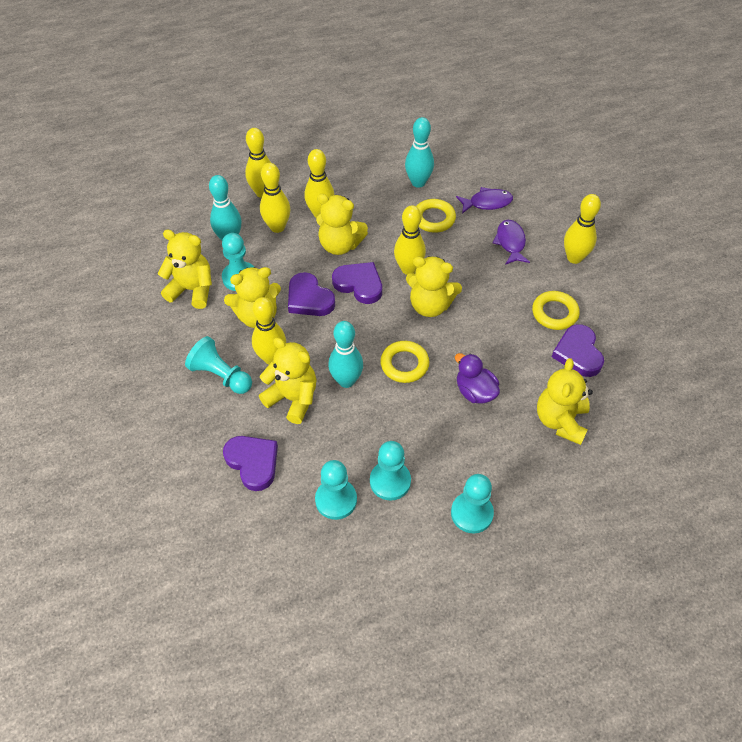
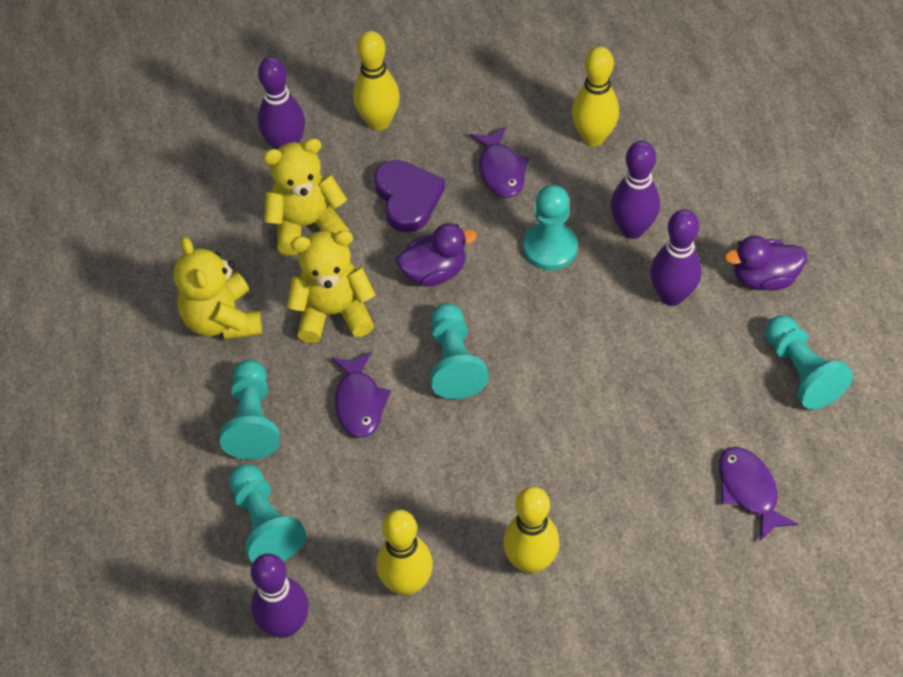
purple bowling pin: 0 -> 4
purple duck: 1 -> 2
purple fish: 2 -> 3
purple heart: 4 -> 1
turquoise bowling pin: 3 -> 0
yellow bowling pin: 6 -> 4
yellow ring: 3 -> 0
yellow teddy bear: 6 -> 3

